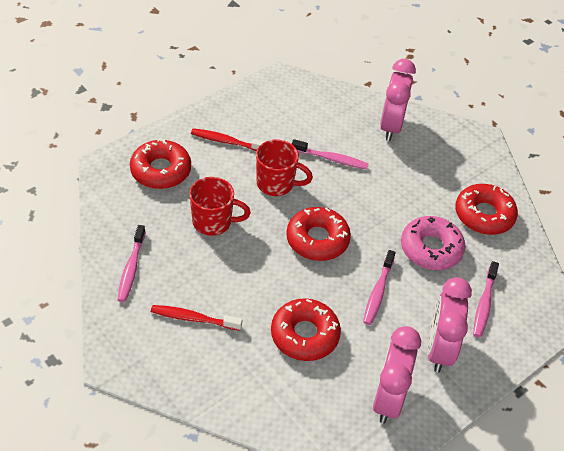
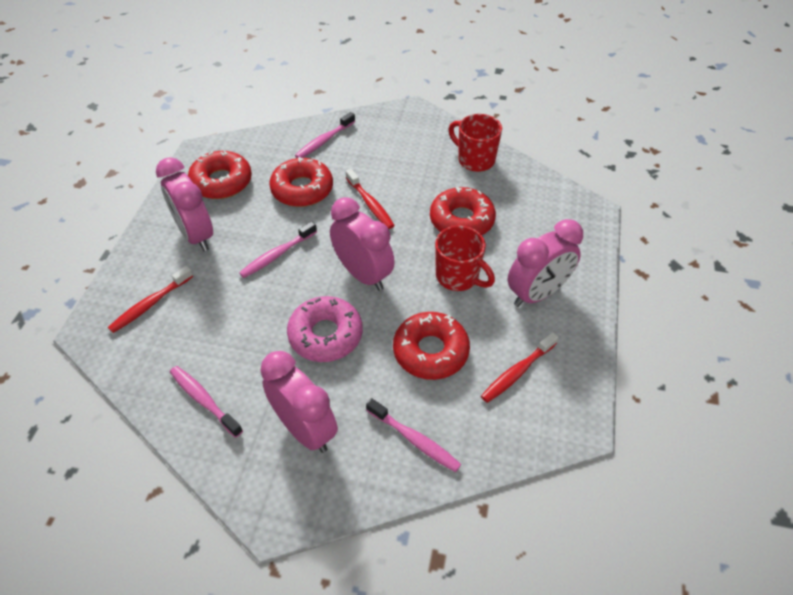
pink clock: 3 -> 4
red toothbrush: 2 -> 3

